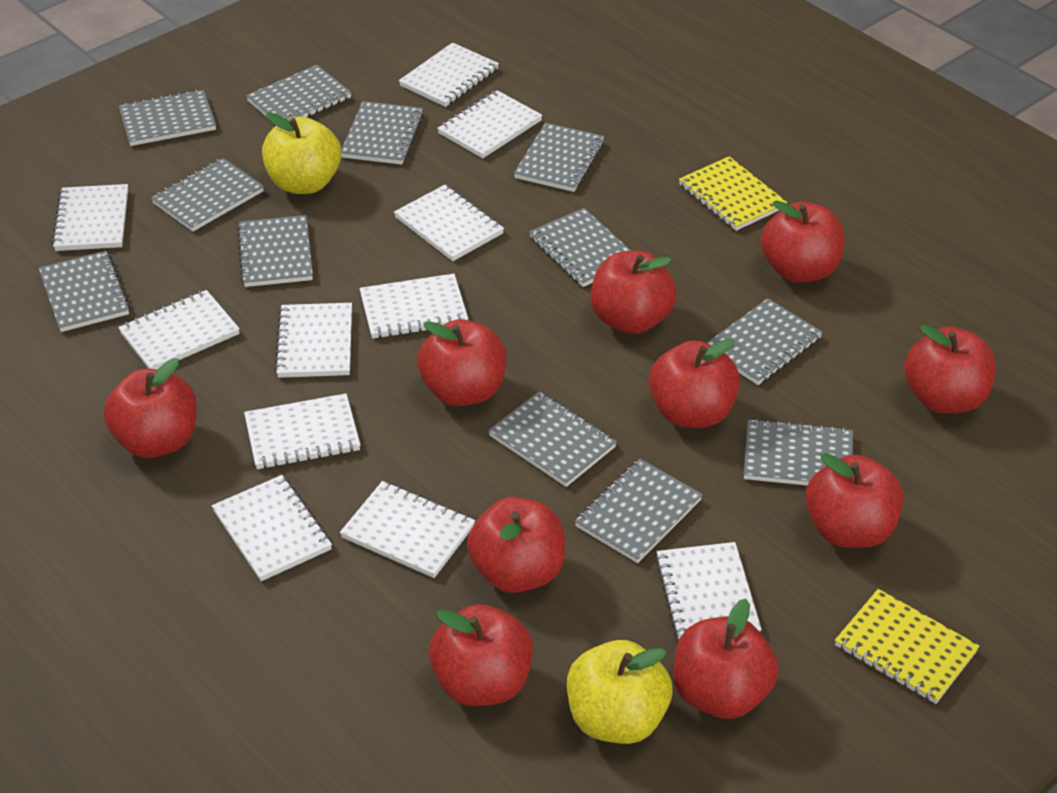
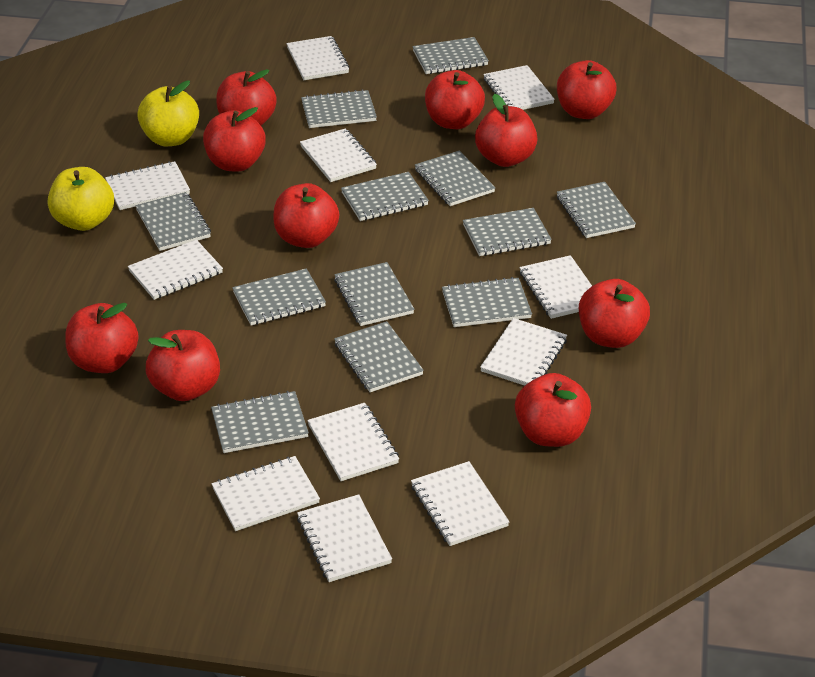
yellow notebook: 2 -> 0

